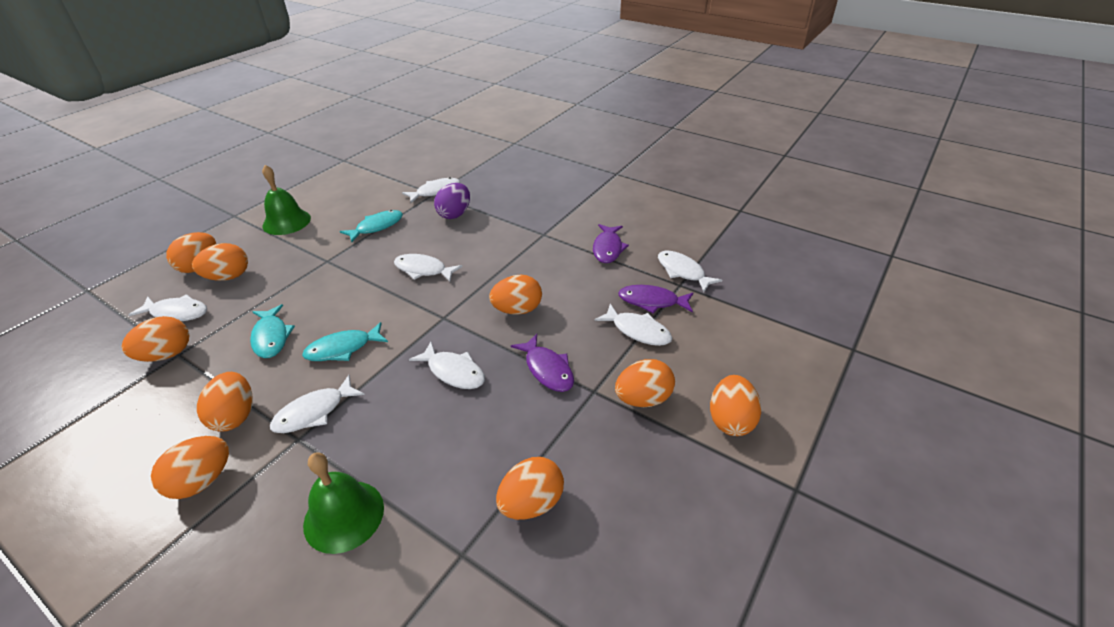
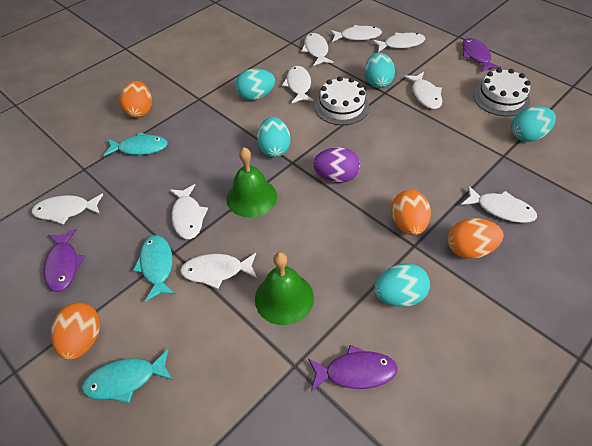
orange egg: 9 -> 4
turquoise egg: 0 -> 5
white cake: 0 -> 2
white fish: 7 -> 9

